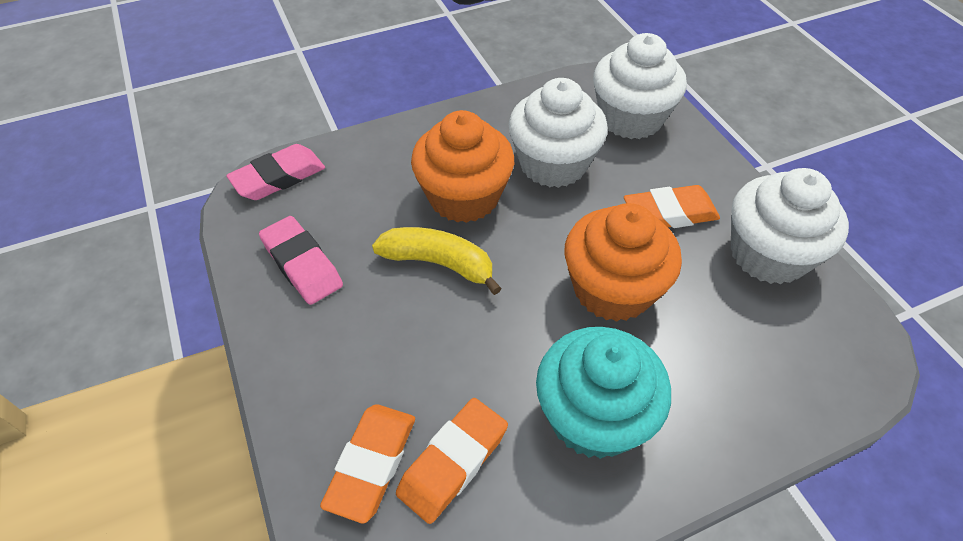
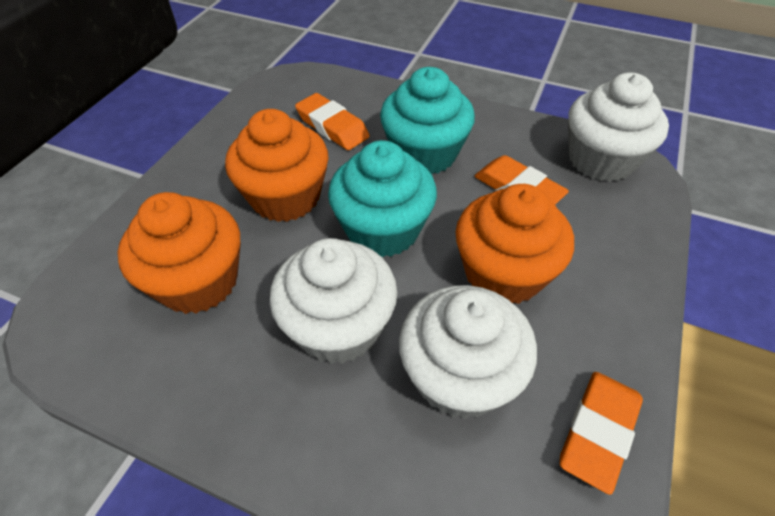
orange cupcake: 2 -> 3
pink eraser: 2 -> 0
turquoise cupcake: 1 -> 2
yellow banana: 1 -> 0

